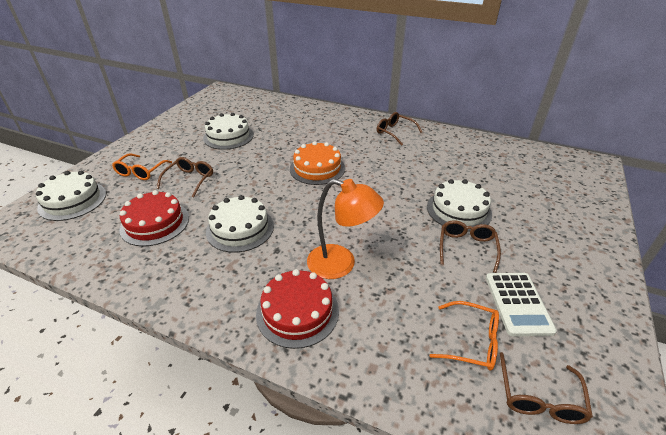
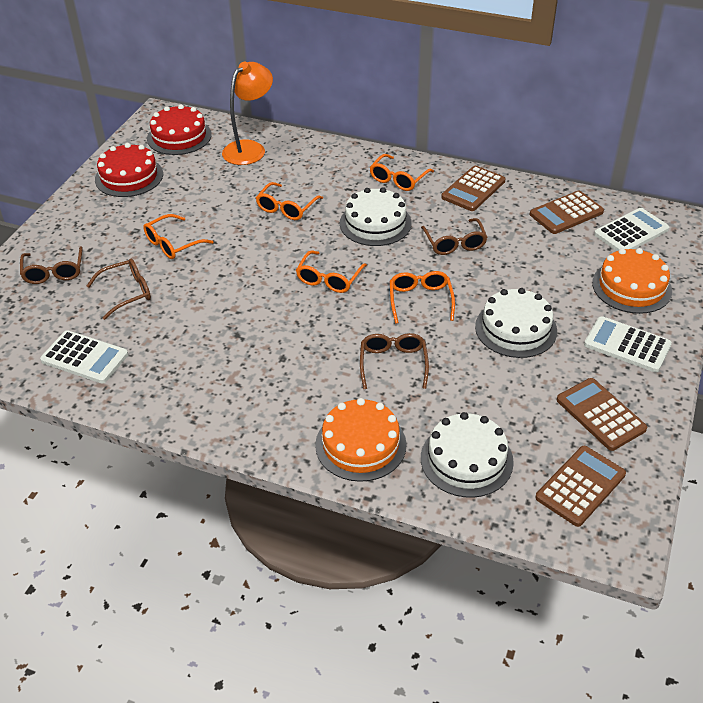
brown calculator: 0 -> 4
orange cake: 1 -> 2
orange glasses: 2 -> 5
white cake: 4 -> 3
white calculator: 1 -> 3

